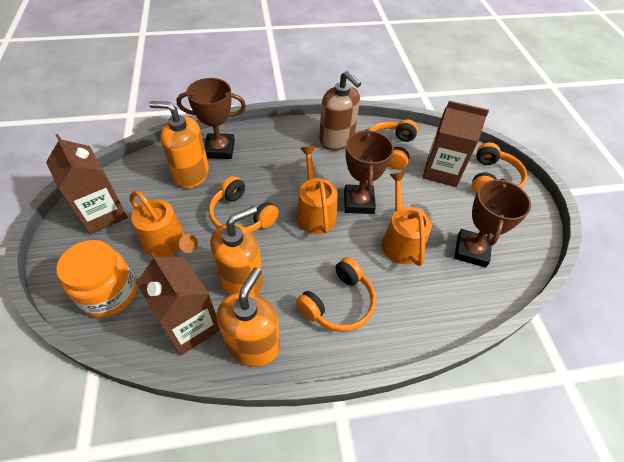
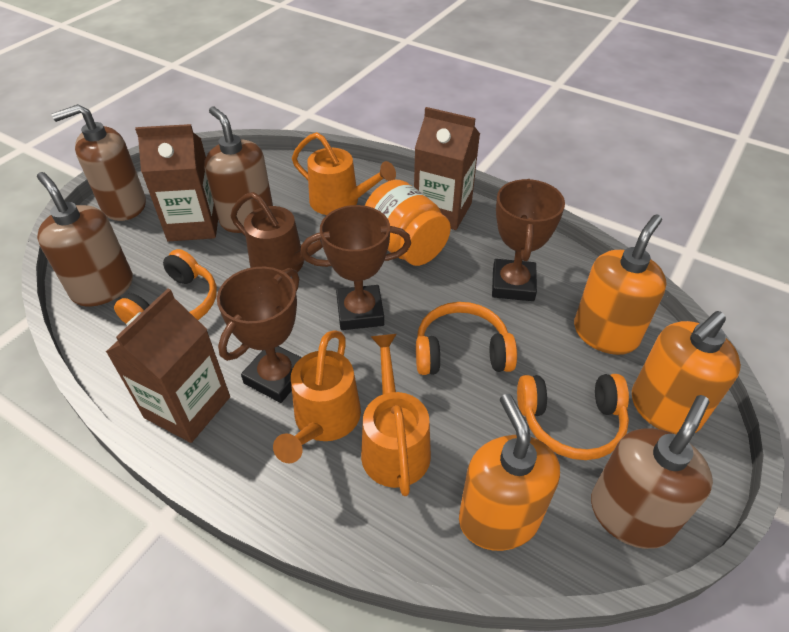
brown soap dispenser: 1 -> 4
brown watering can: 0 -> 1
orange headphones: 4 -> 3

